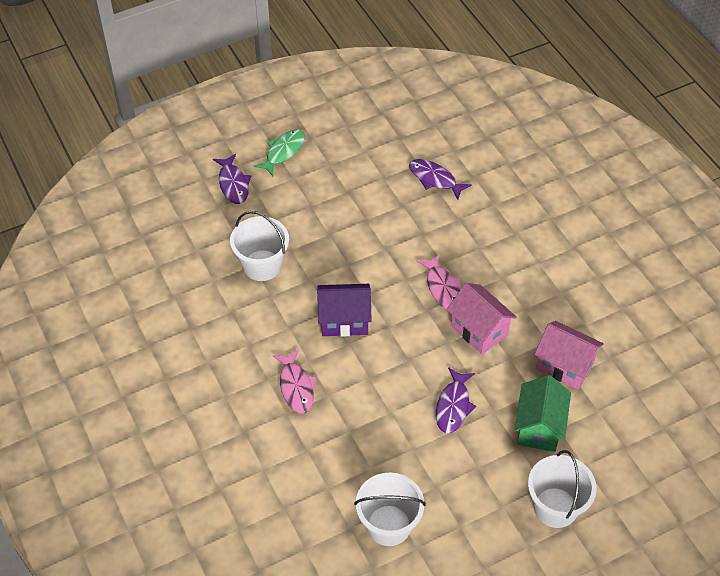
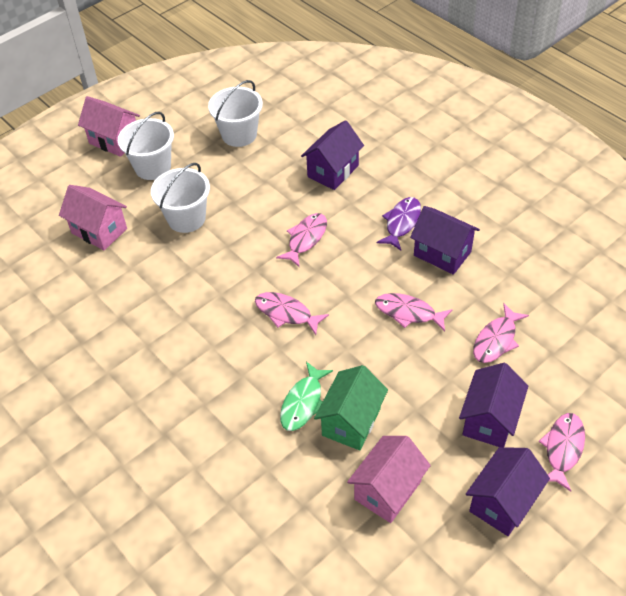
pink fish: 2 -> 5
pink house: 2 -> 3
purple fish: 3 -> 1
purple house: 1 -> 4

